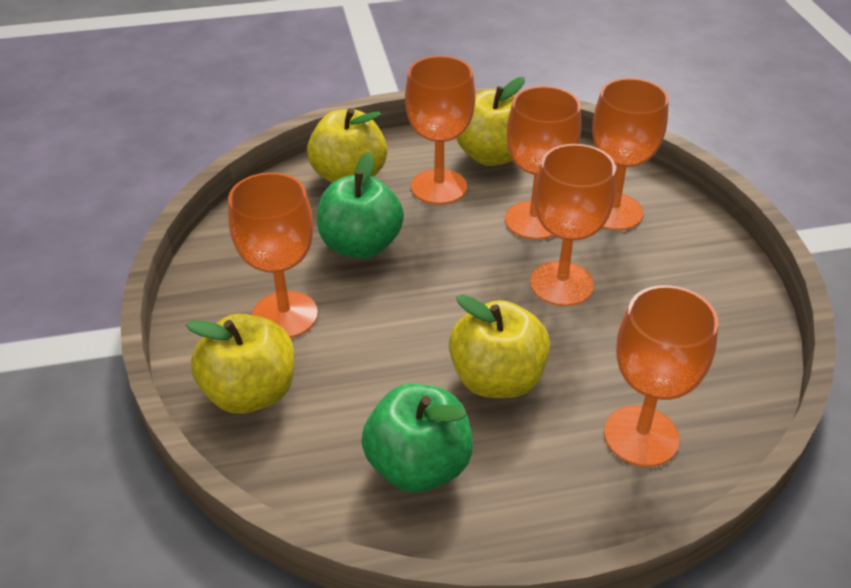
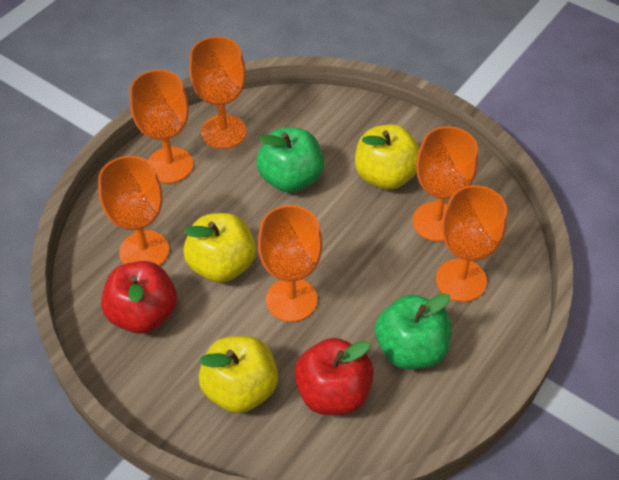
red apple: 0 -> 2
yellow apple: 4 -> 3

